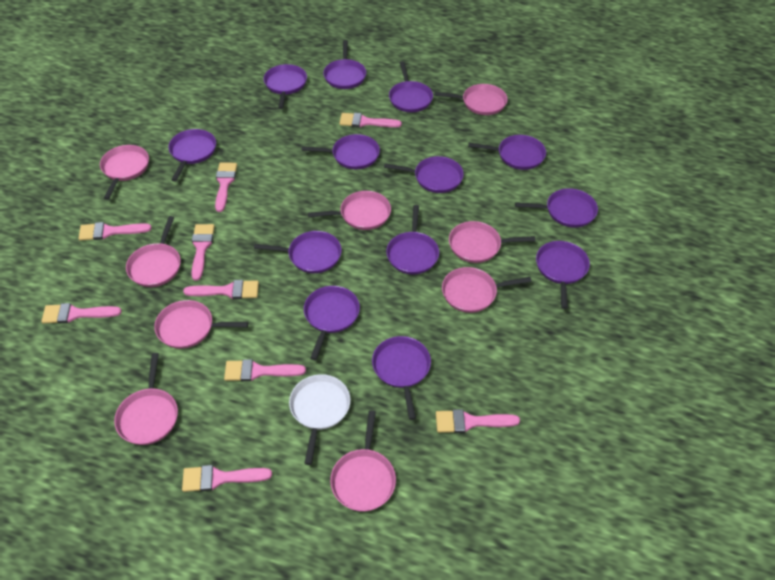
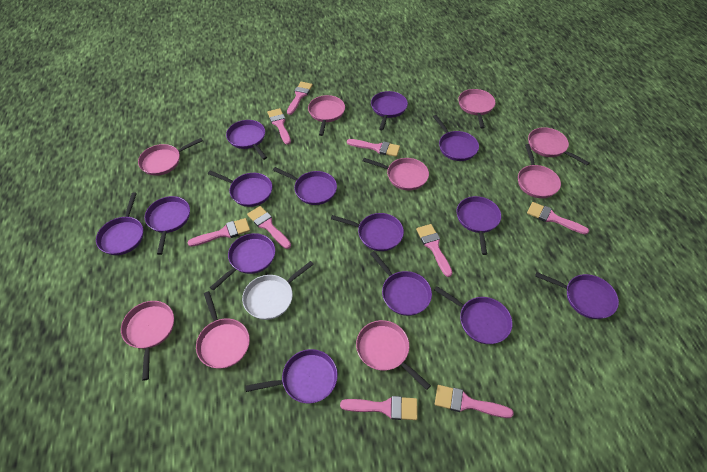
purple pan: 13 -> 14

